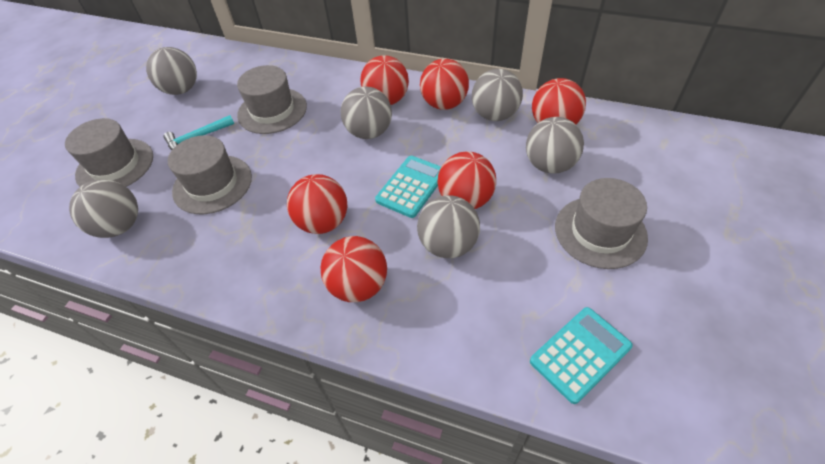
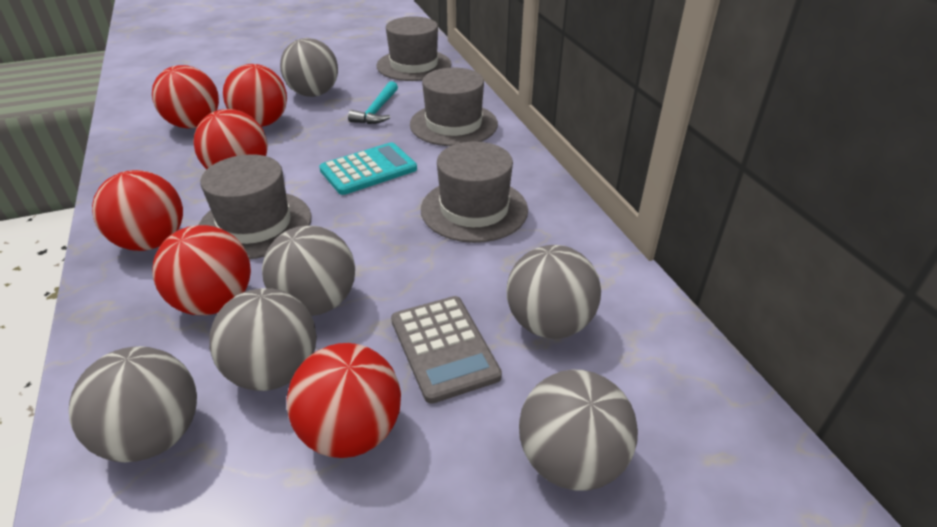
grey calculator: 0 -> 1
turquoise calculator: 2 -> 1

